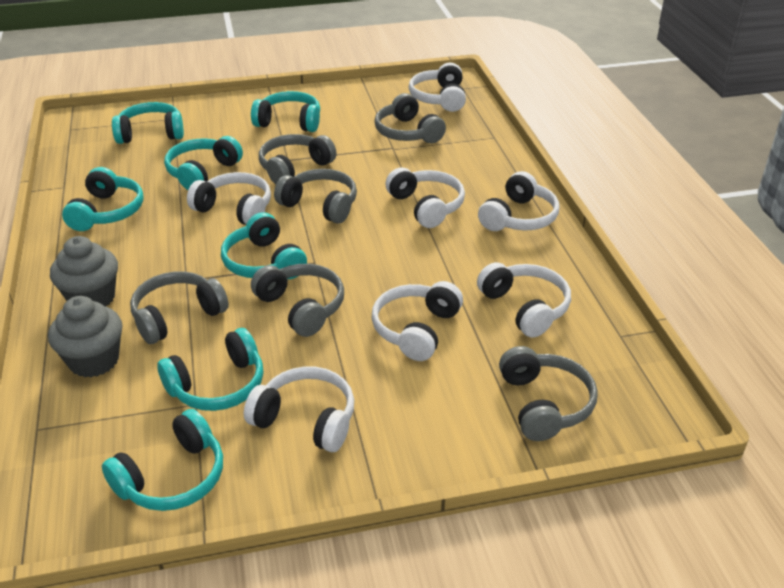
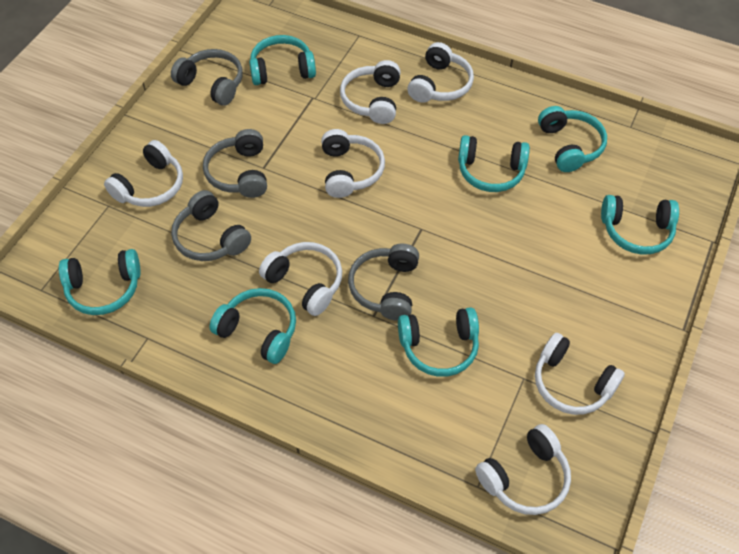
grey cupcake: 2 -> 0
grey headphones: 6 -> 4

